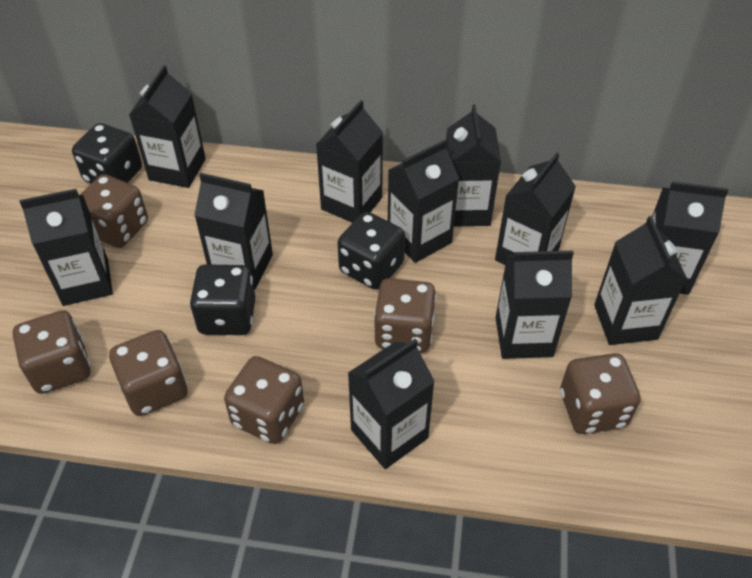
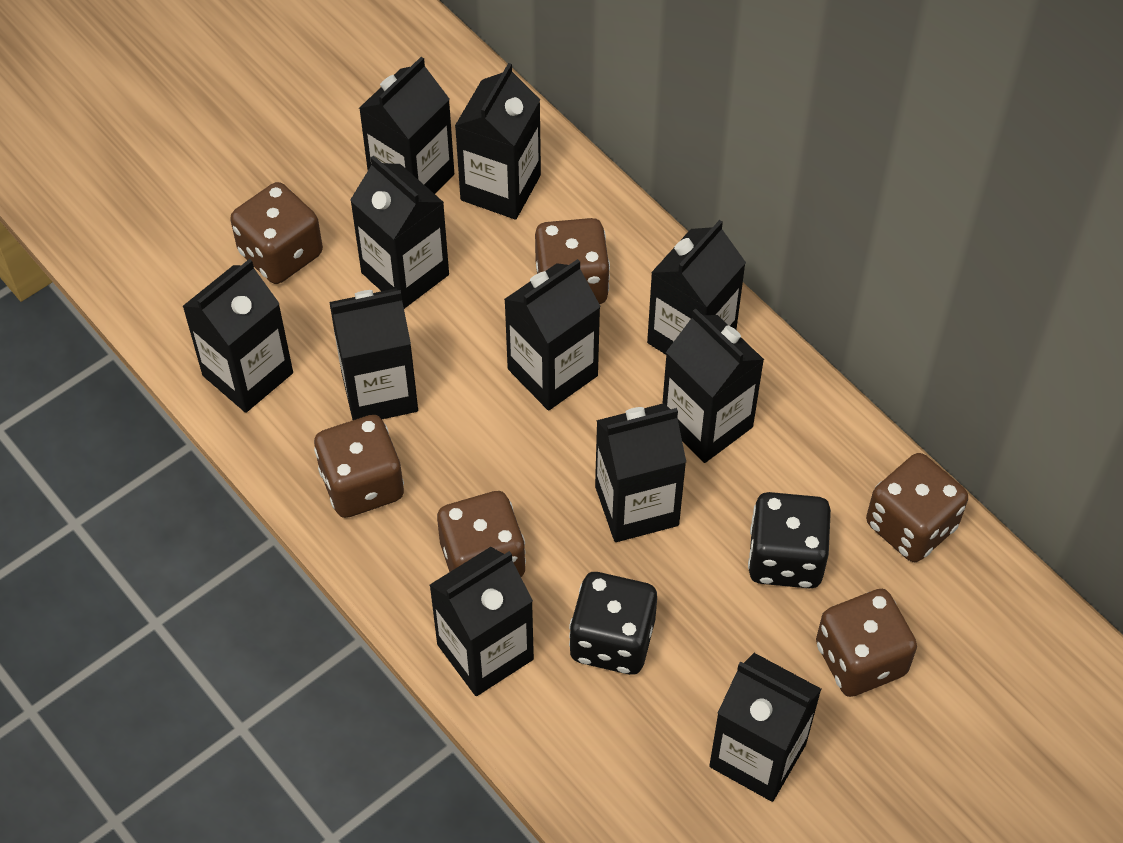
black dice: 3 -> 2

